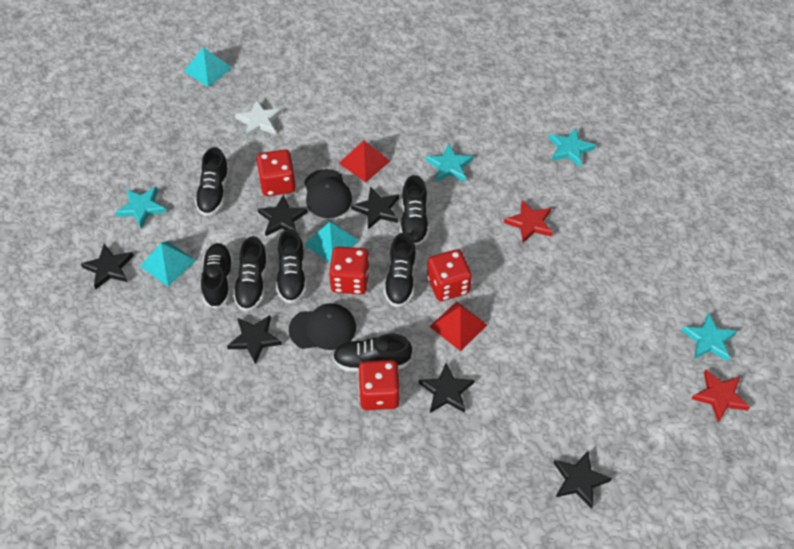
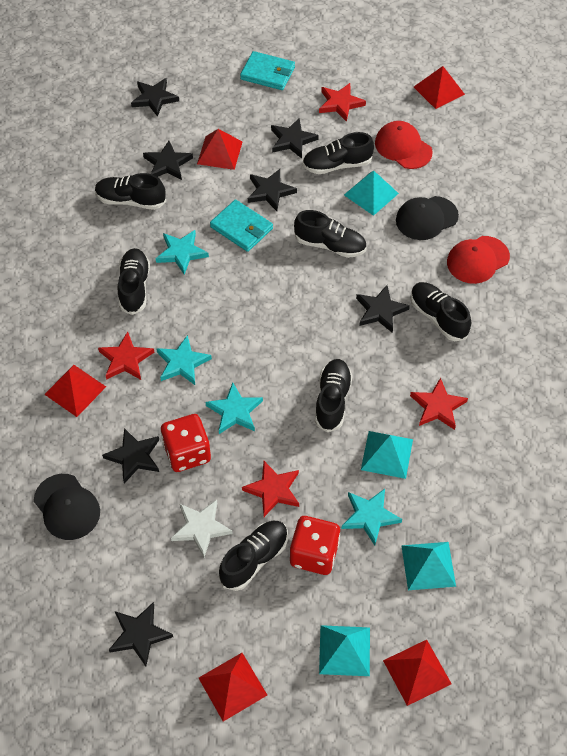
black star: 6 -> 7
red cap: 0 -> 2
red dice: 4 -> 2
red pyramid: 2 -> 5
red star: 2 -> 4
turquoise pyramid: 3 -> 4
turquoise wallet: 0 -> 2

